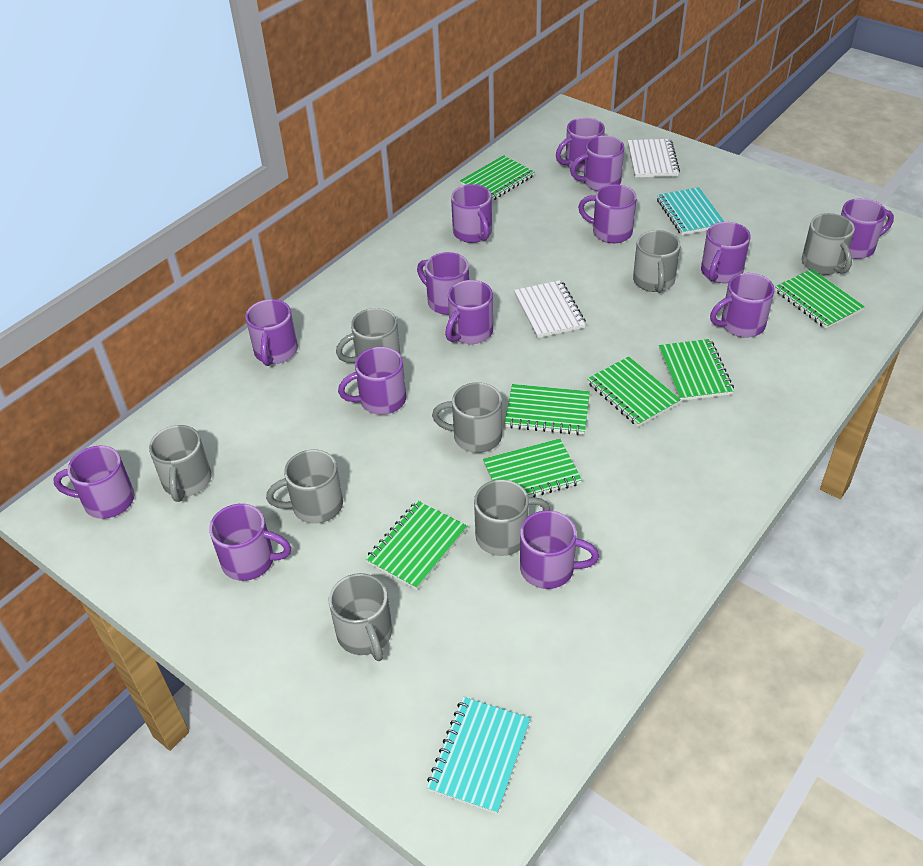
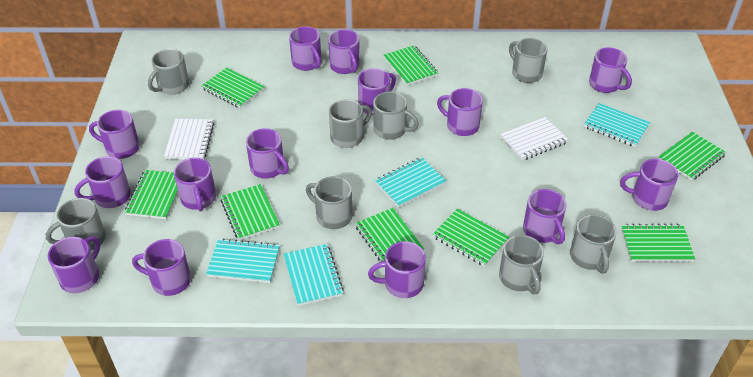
green notebook: 7 -> 8
turquoise notebook: 2 -> 4

